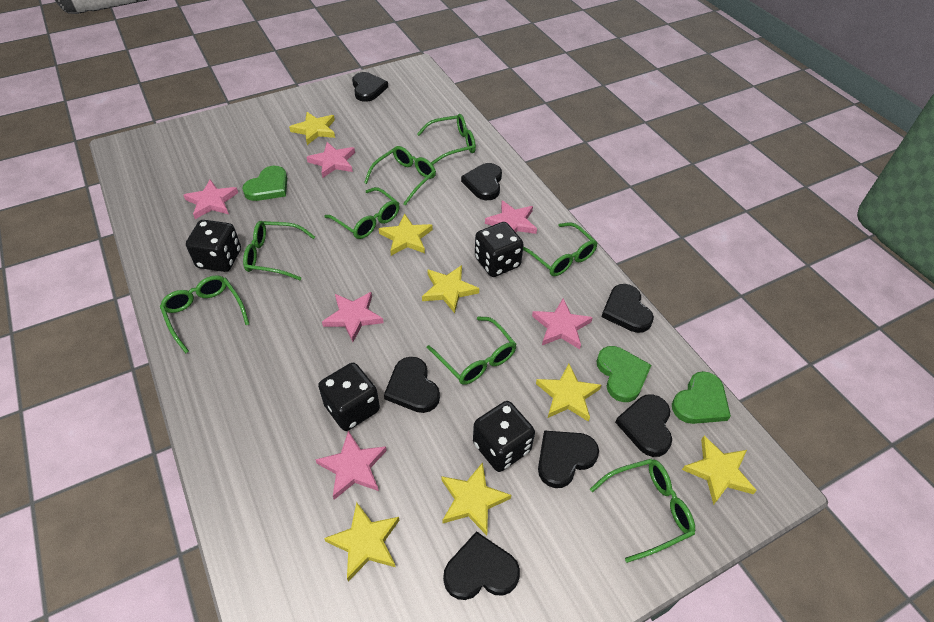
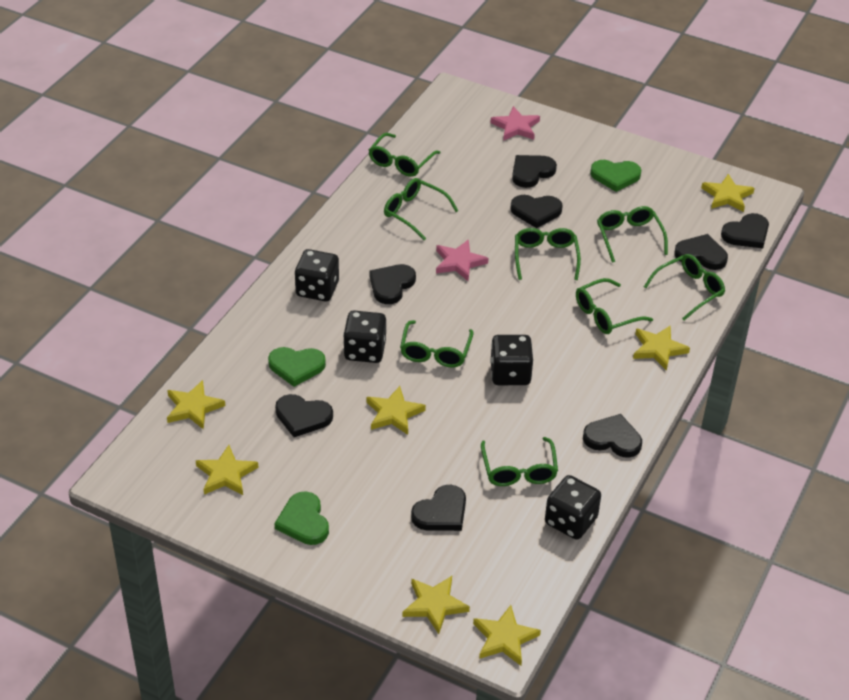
black heart: 7 -> 8
pink star: 6 -> 2

